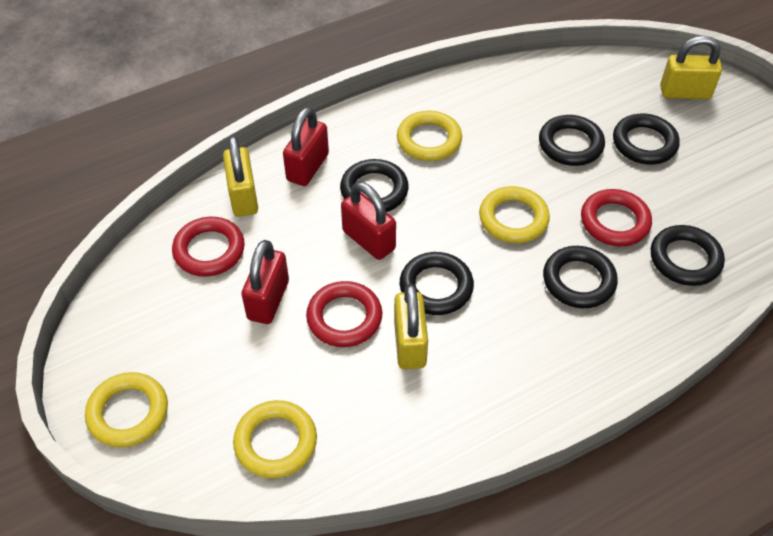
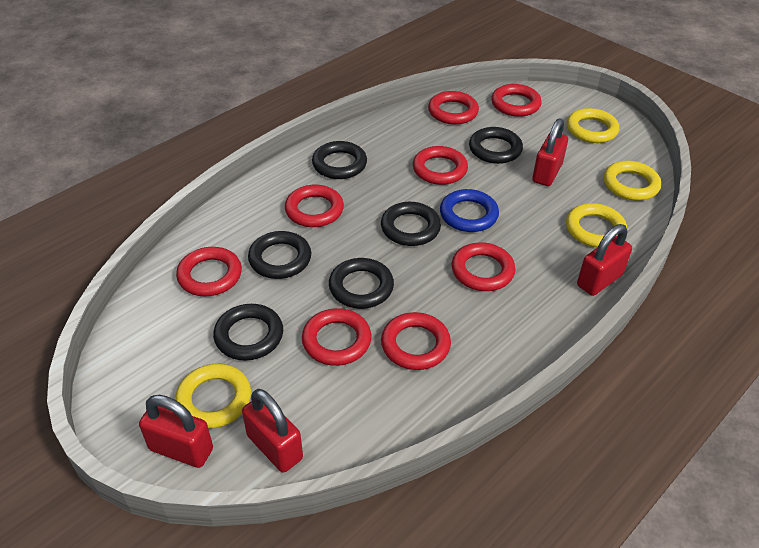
blue ring: 0 -> 1
red padlock: 3 -> 4
red ring: 3 -> 8
yellow padlock: 3 -> 0

